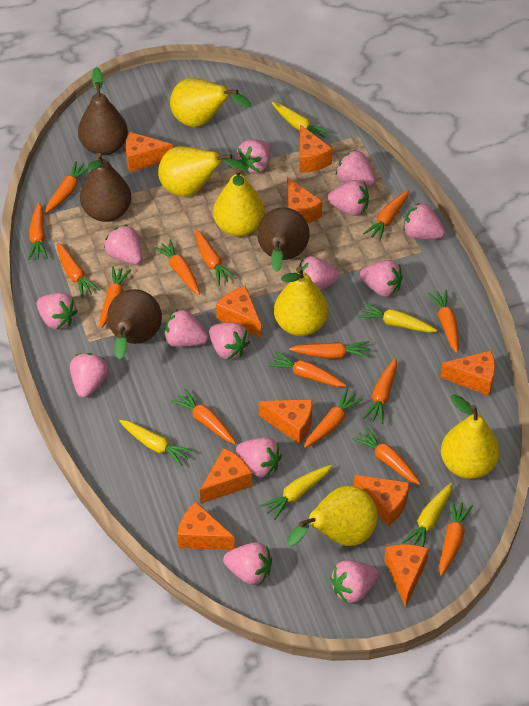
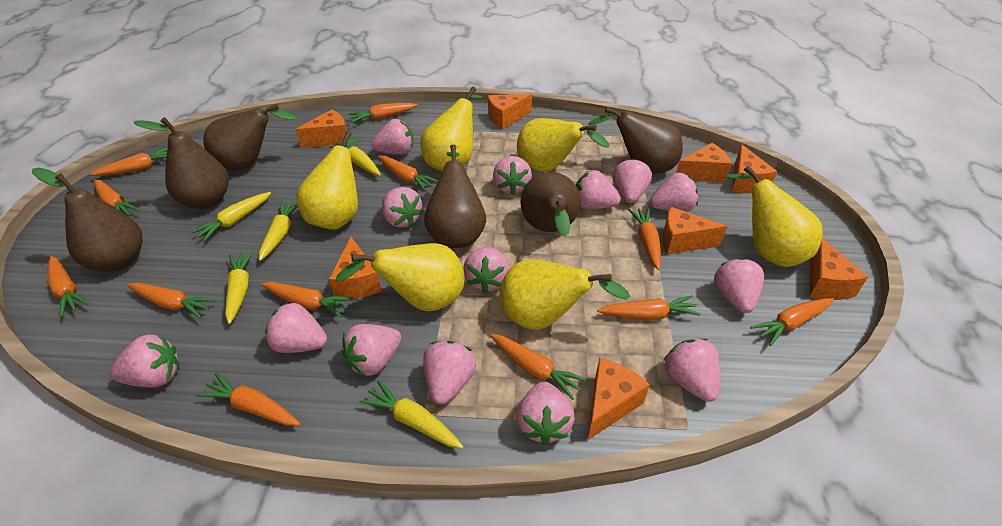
brown pear: 4 -> 6
orange carrot: 15 -> 12
orange cheese: 10 -> 8

